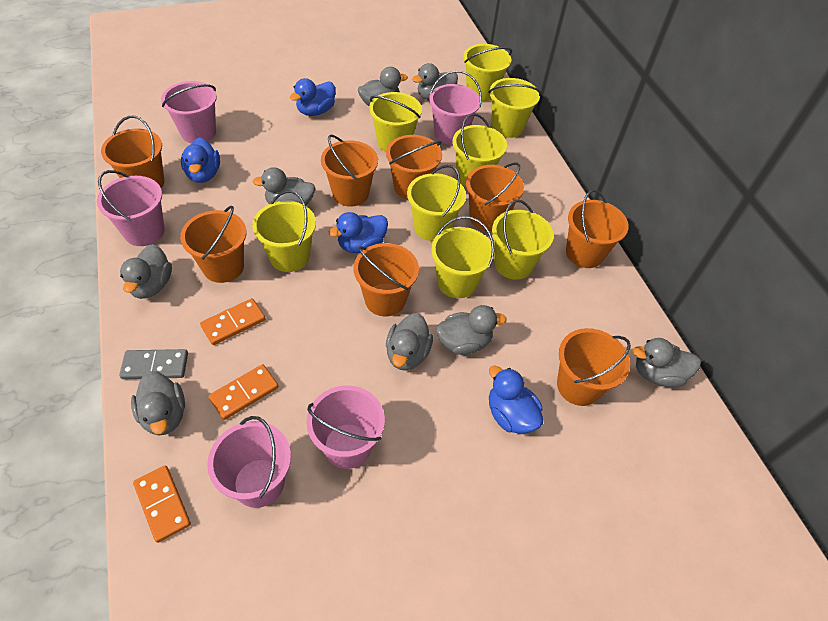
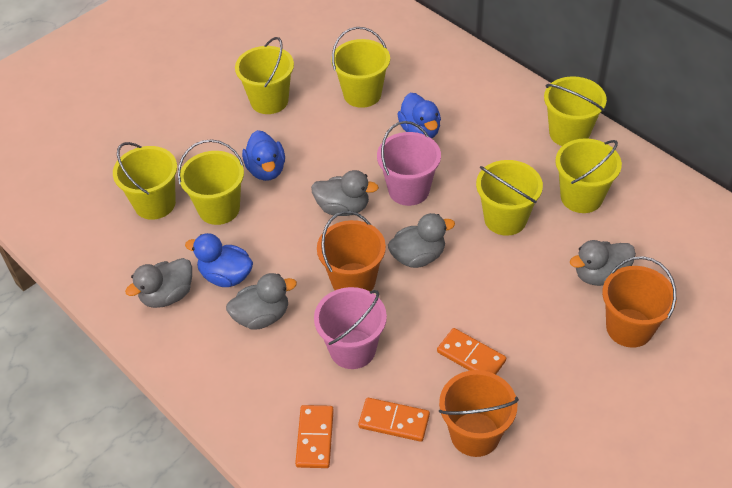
blue duck: 4 -> 3
grey domino: 1 -> 0
grey duck: 8 -> 5
orange bucket: 8 -> 3
pink bucket: 5 -> 2
yellow bucket: 8 -> 7

